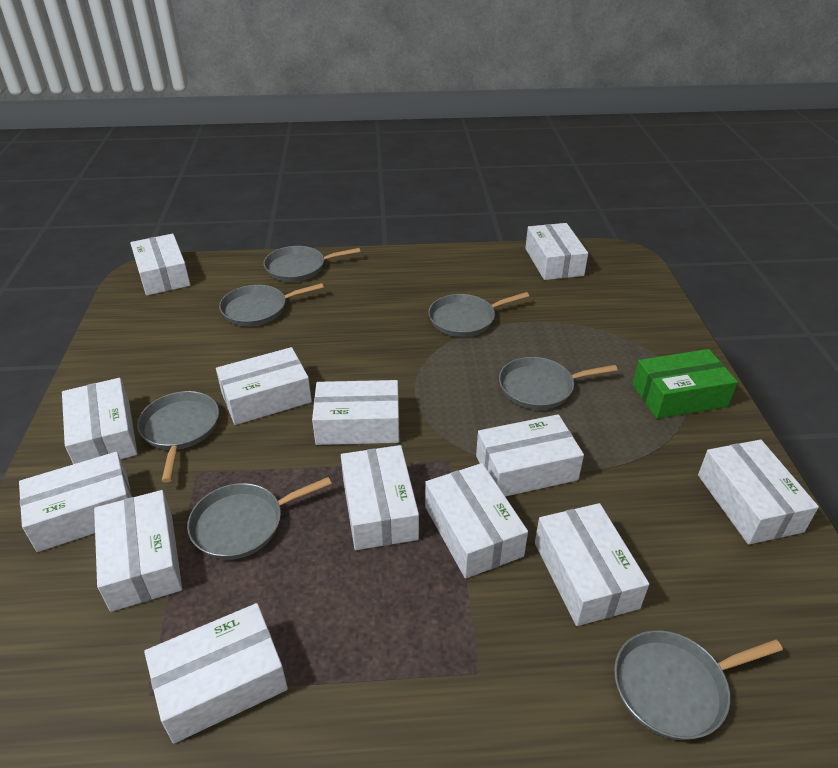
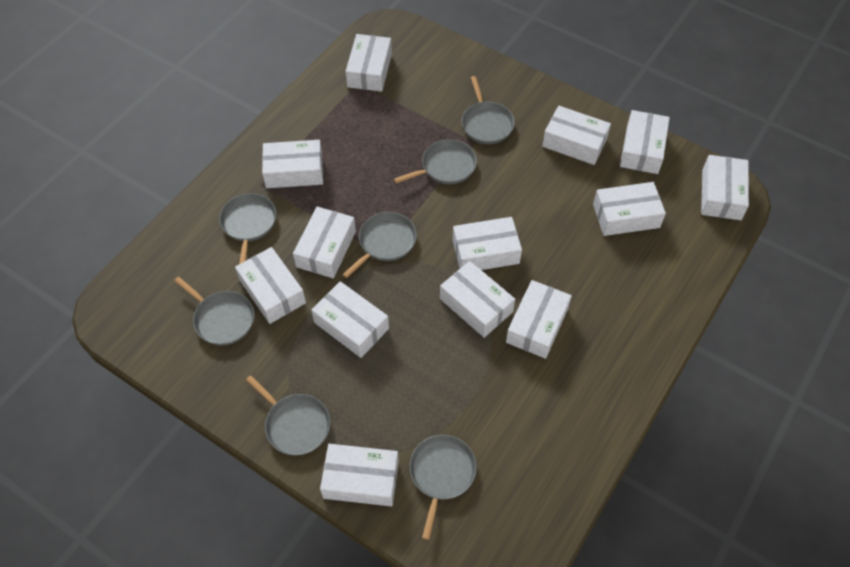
green box: 1 -> 0

